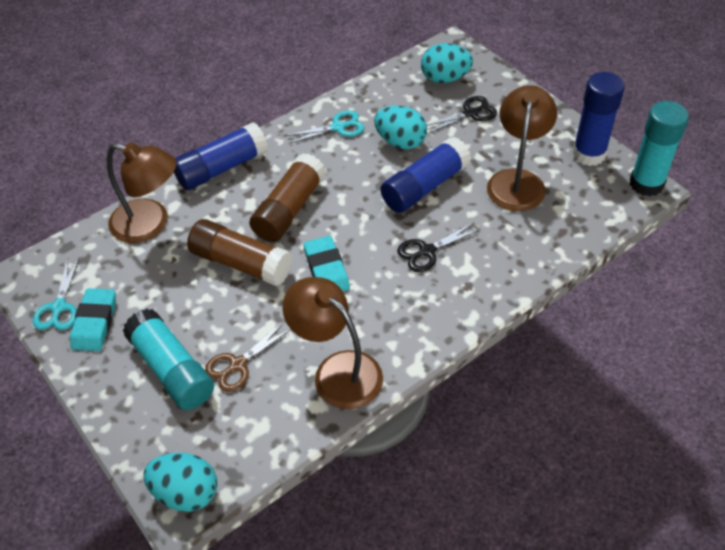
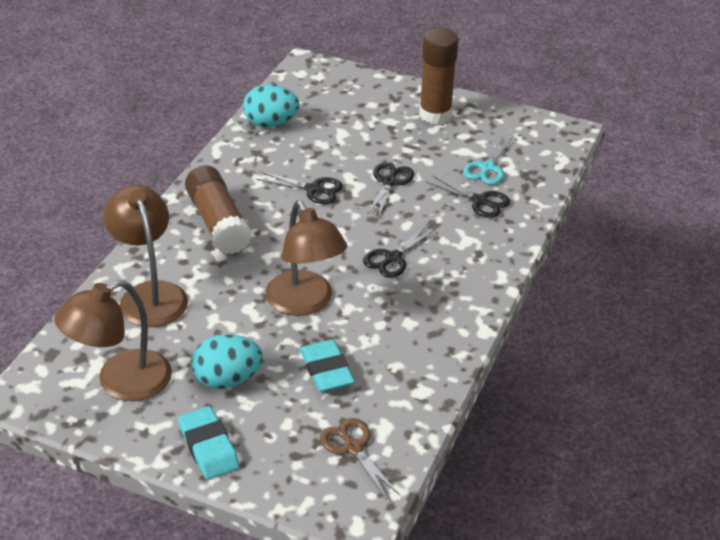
black scissors: 2 -> 4
blue glue stick: 3 -> 0
turquoise egg: 3 -> 2
turquoise glue stick: 2 -> 0
turquoise scissors: 2 -> 1

